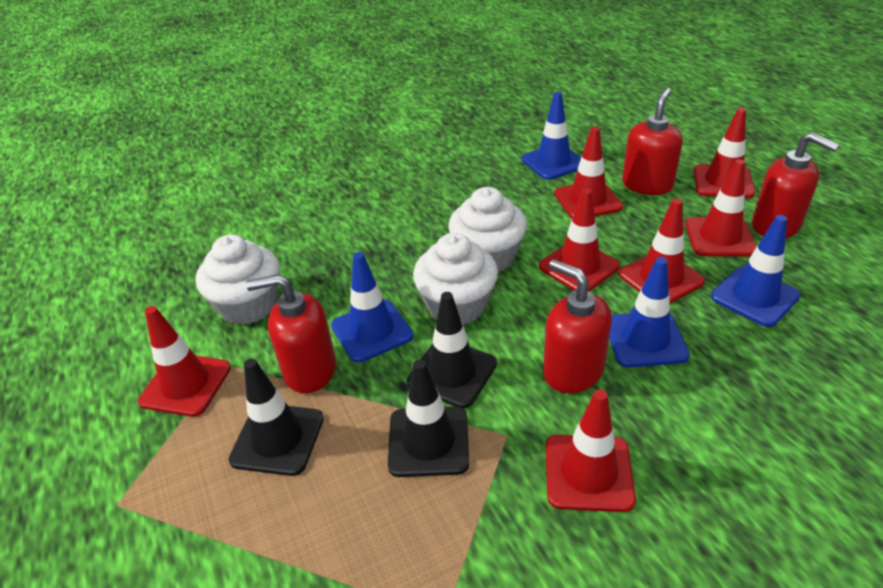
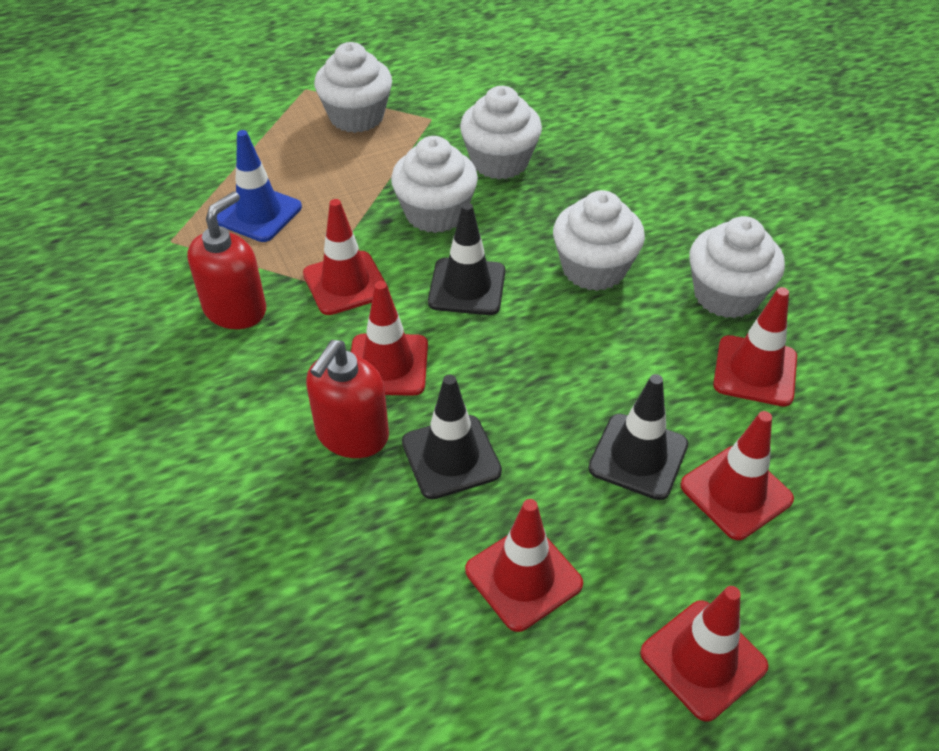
blue traffic cone: 4 -> 1
red soap dispenser: 4 -> 2
red traffic cone: 7 -> 6
white cupcake: 3 -> 5

